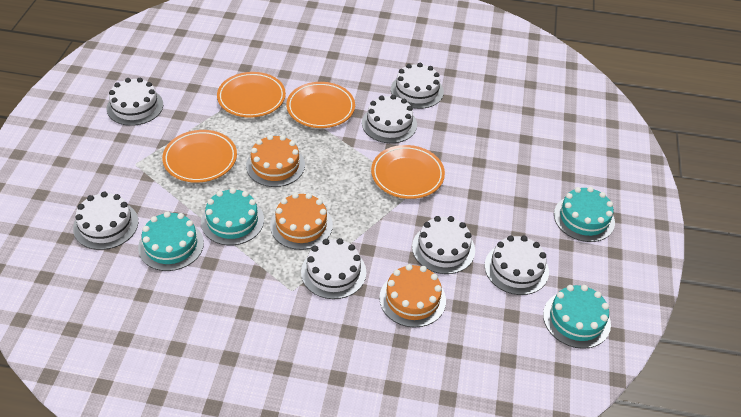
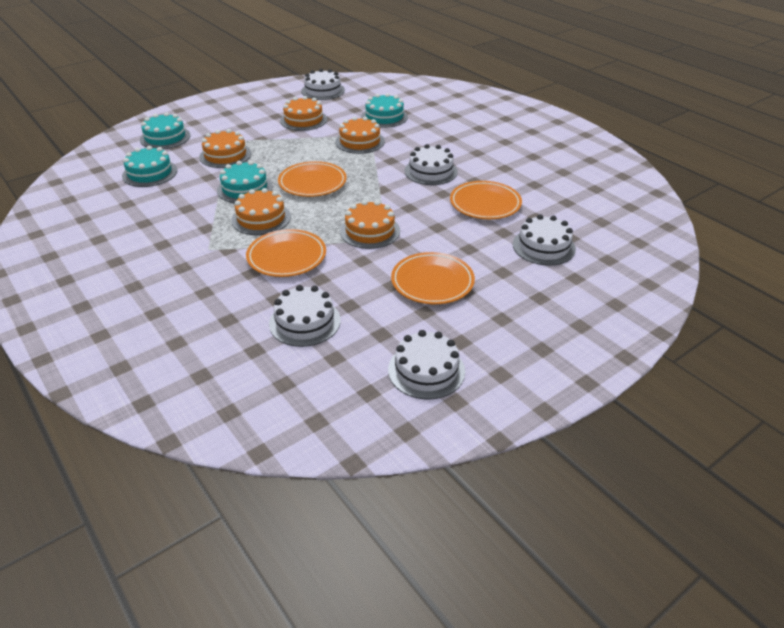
orange cake: 3 -> 5
white cake: 7 -> 5

